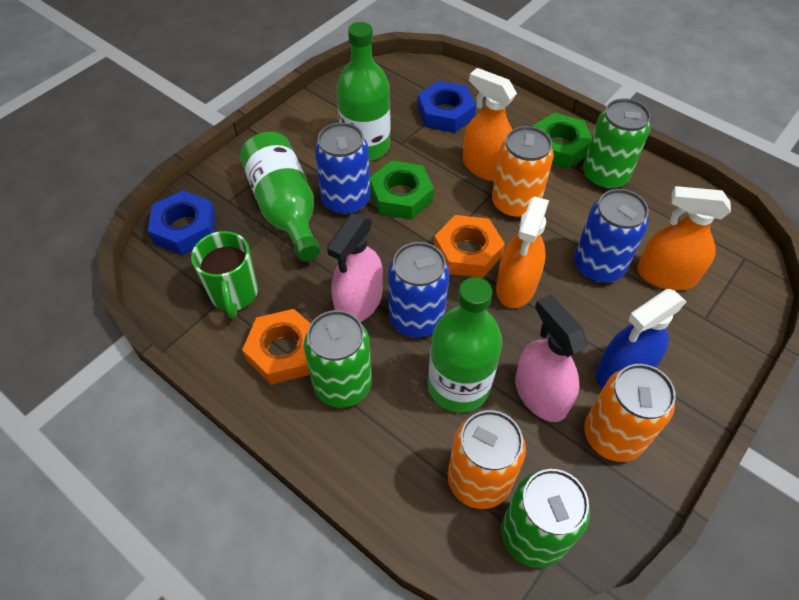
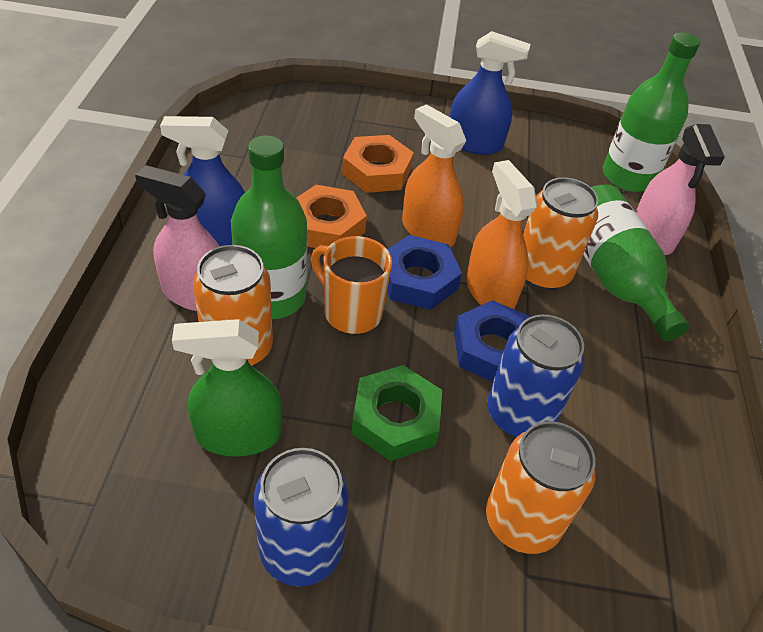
blue can: 3 -> 2
blue spray bottle: 1 -> 2
green can: 3 -> 0
green mug: 1 -> 0
green nut: 2 -> 1
green spray bottle: 0 -> 1
orange mug: 0 -> 1
orange spray bottle: 3 -> 2

